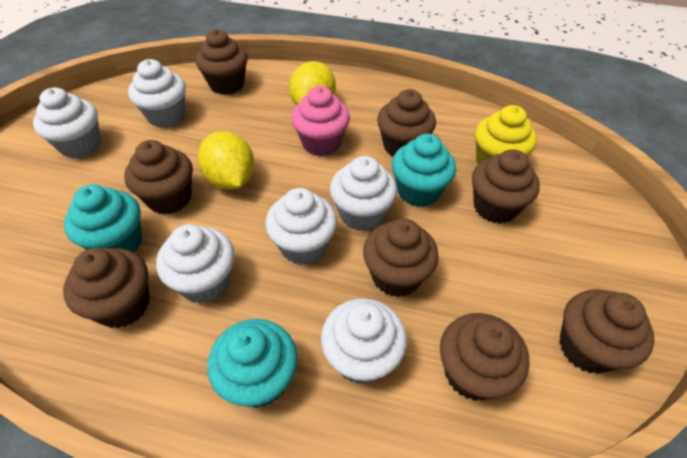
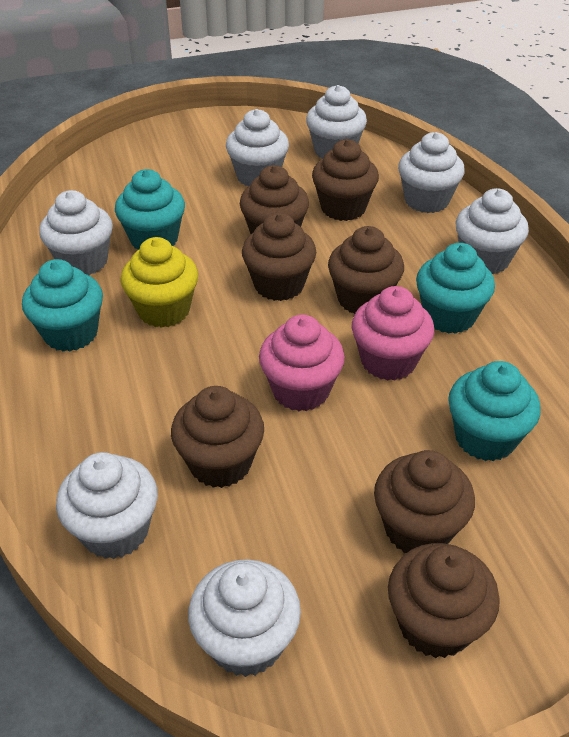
brown cupcake: 8 -> 7
pink cupcake: 1 -> 2
turquoise cupcake: 3 -> 4
white cupcake: 6 -> 7
yellow lemon: 2 -> 0

